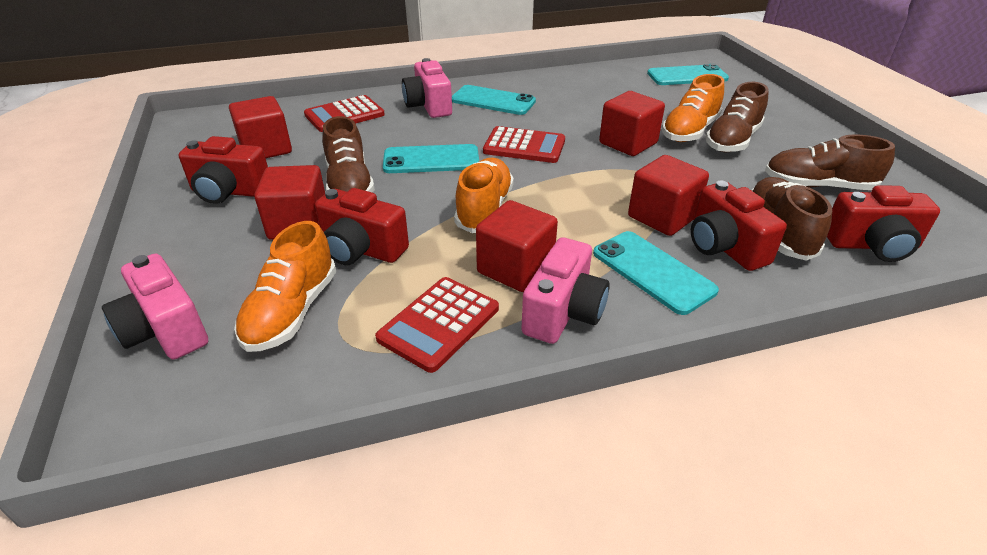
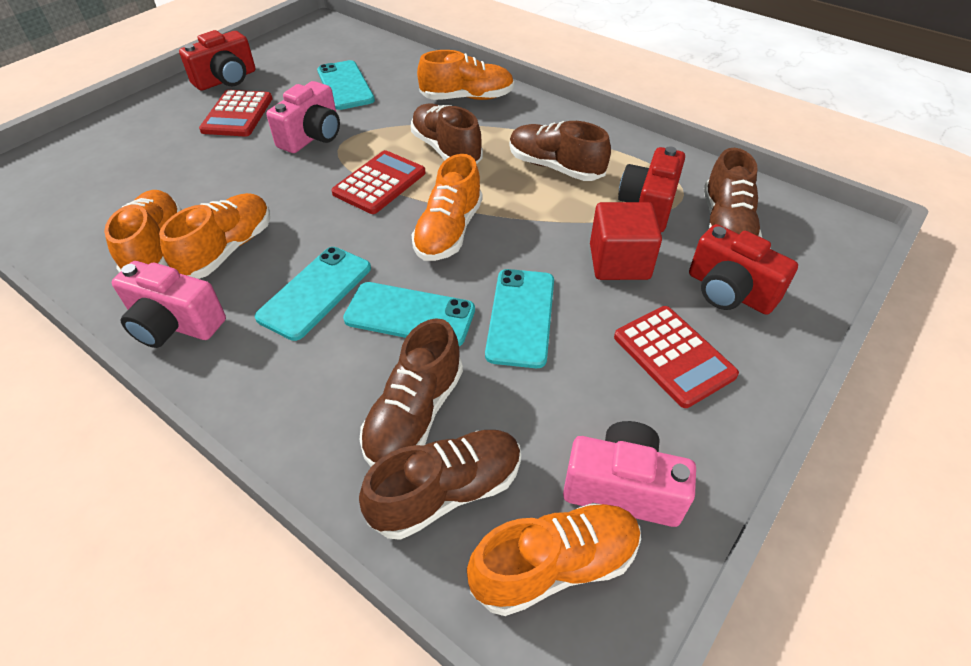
brown shoe: 4 -> 5
orange shoe: 3 -> 5
red camera: 4 -> 3
red cube: 5 -> 1

